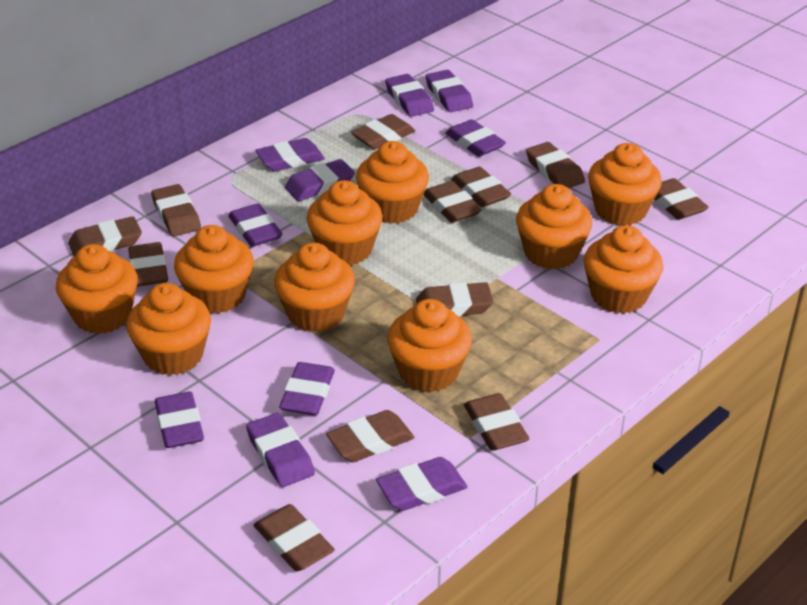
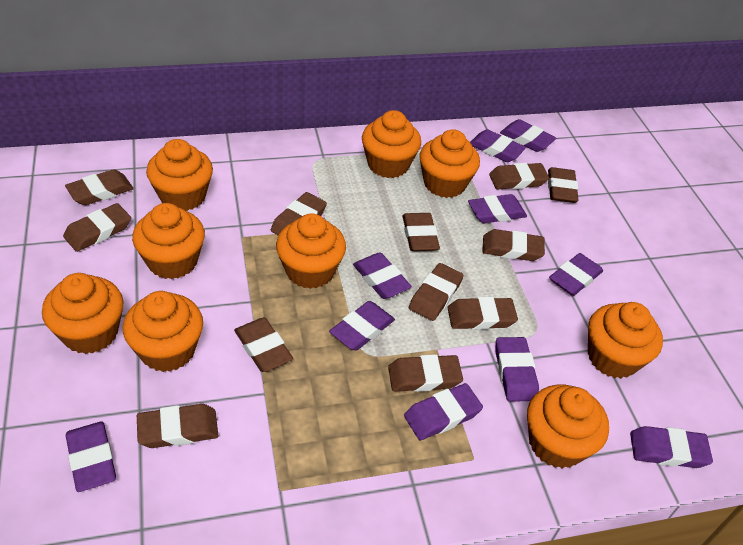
orange cupcake: 10 -> 9

